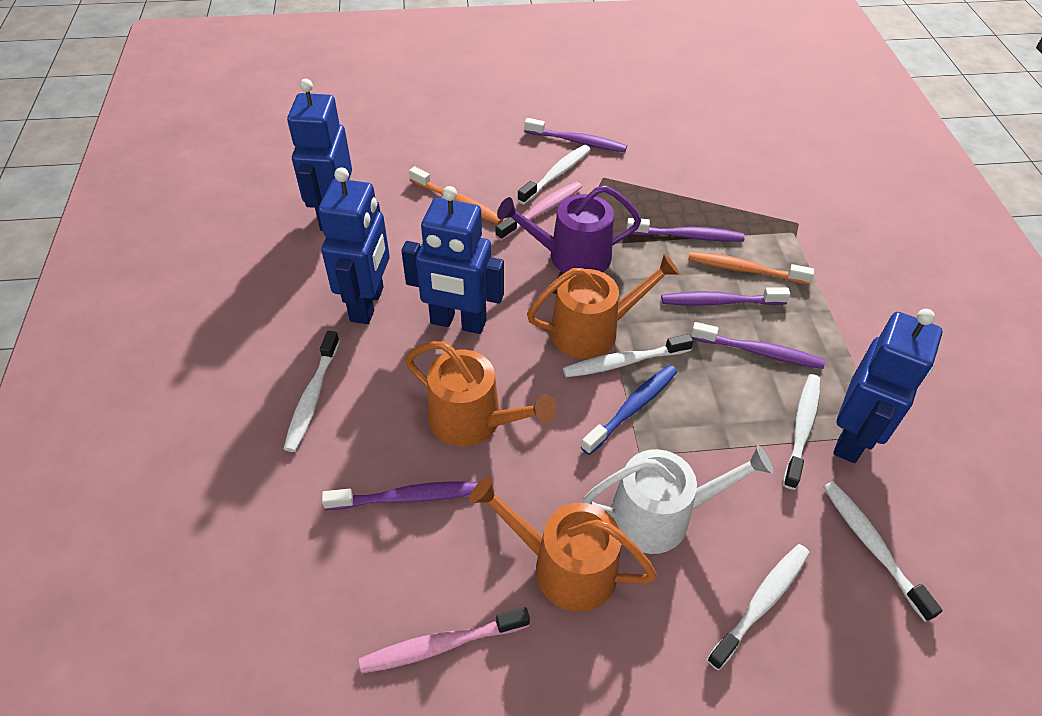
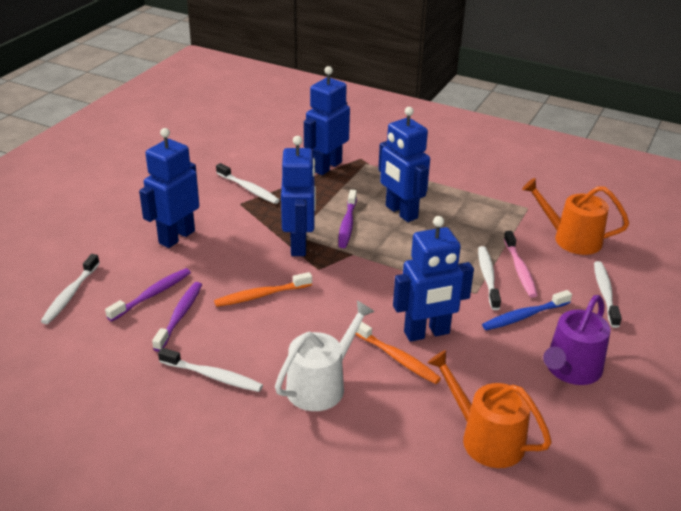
blue robot: 4 -> 5
orange watering can: 3 -> 2
pink toothbrush: 2 -> 1
purple toothbrush: 5 -> 3
white toothbrush: 6 -> 5

